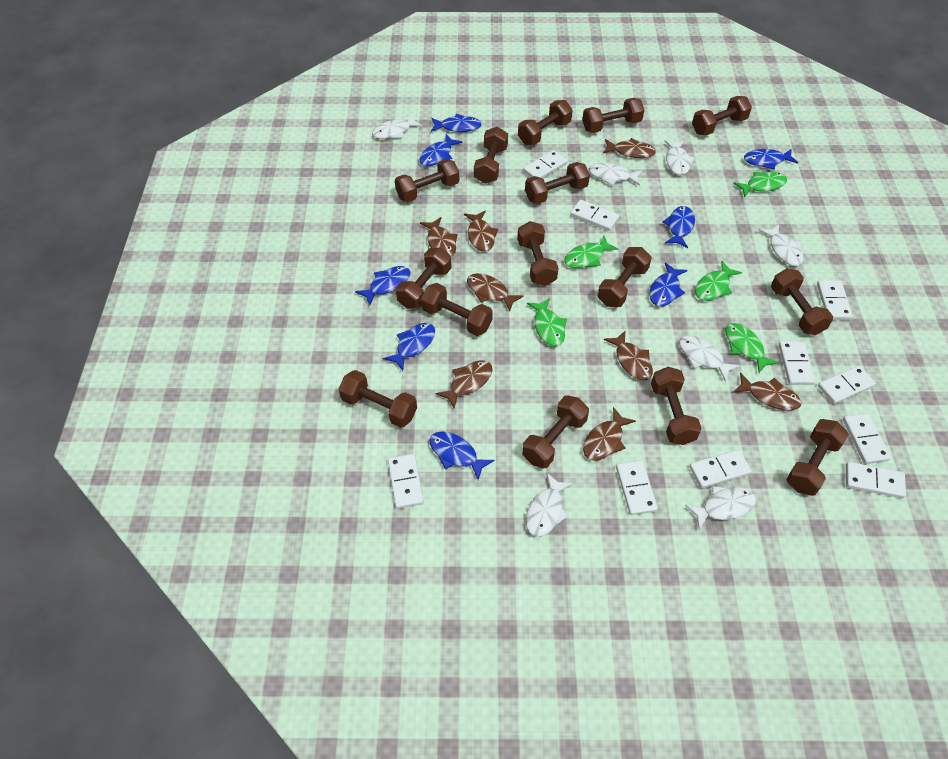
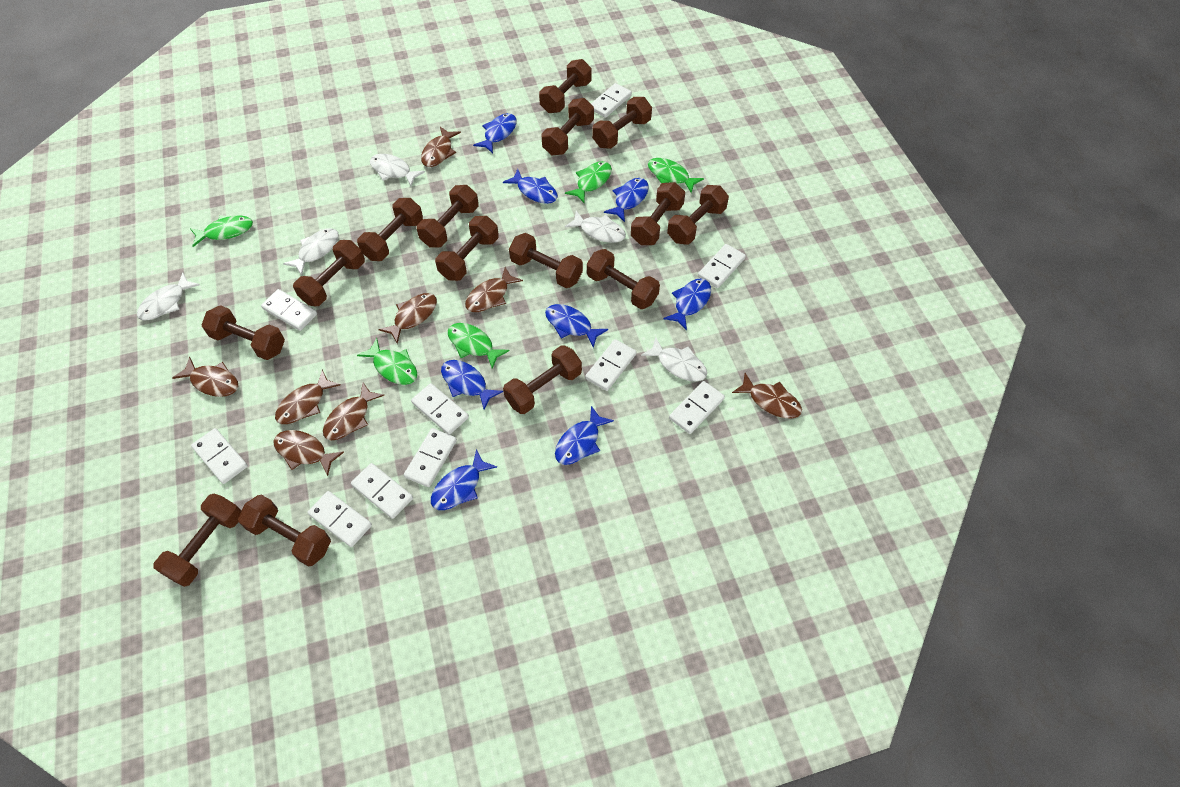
white fish: 7 -> 5

